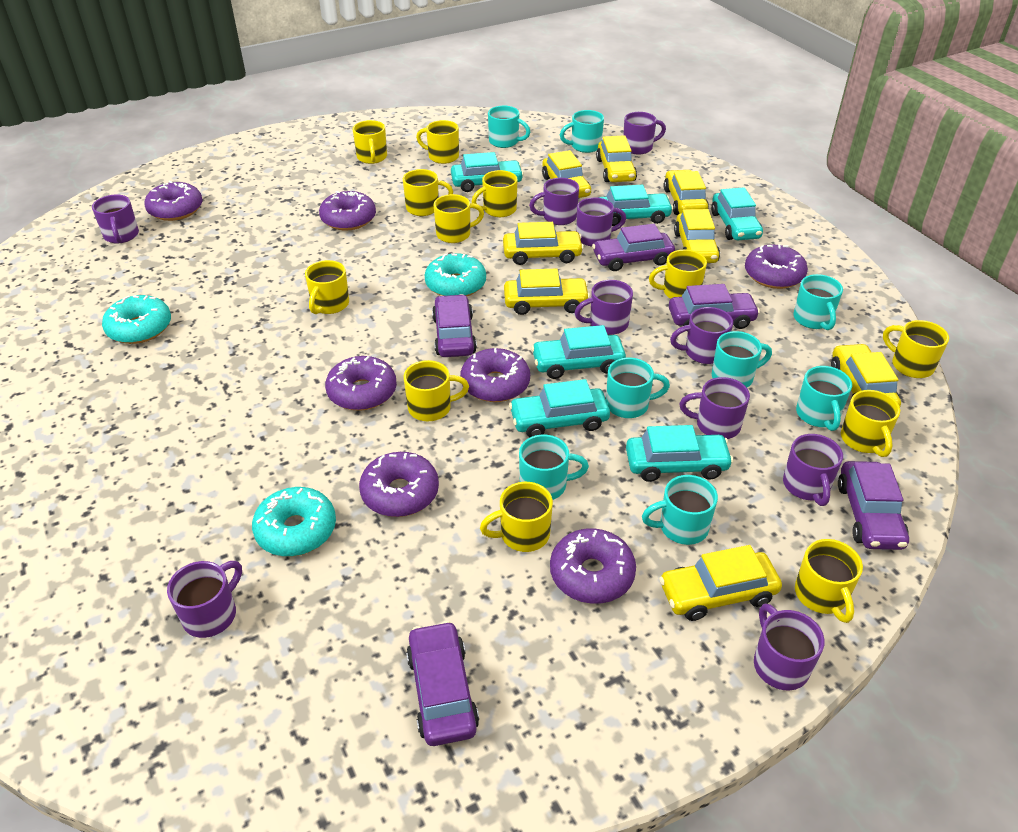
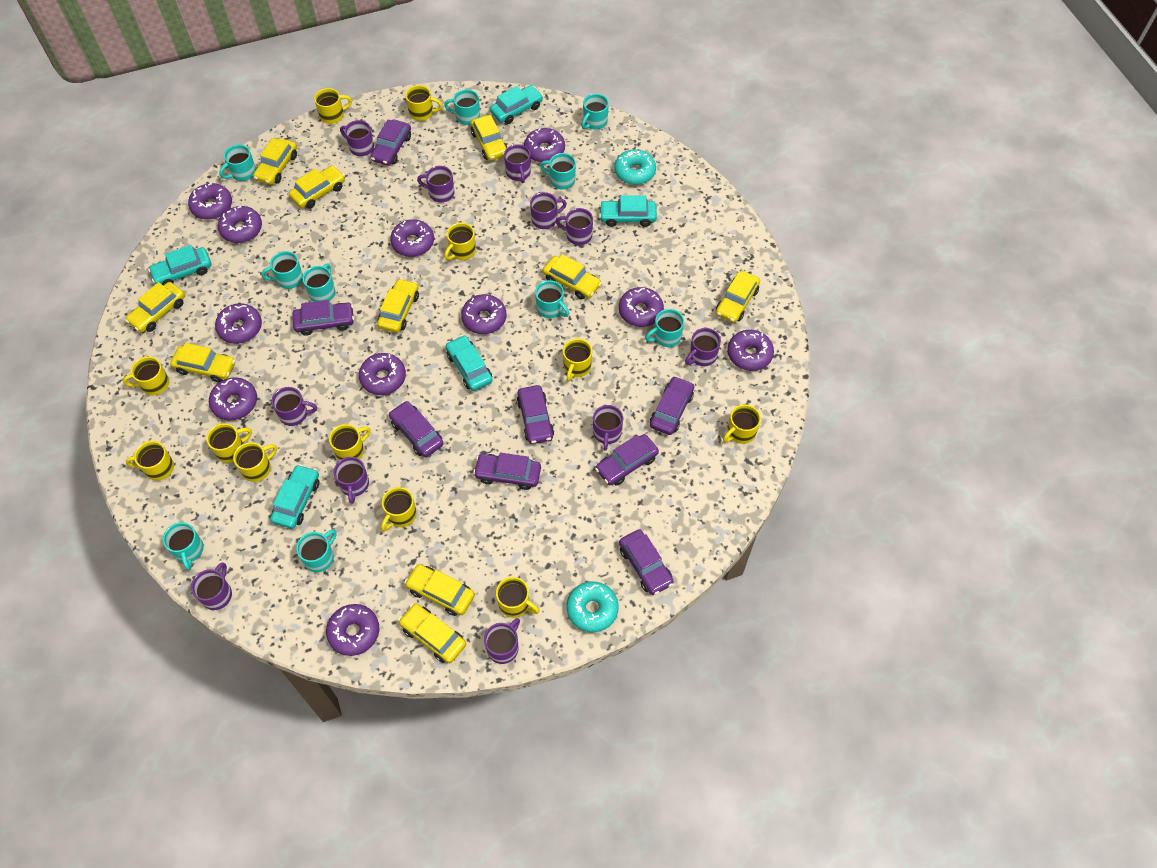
purple car: 5 -> 8
purple donut: 7 -> 11
purple mug: 10 -> 11
turquoise car: 6 -> 5
turquoise donut: 3 -> 2
turquoise mug: 8 -> 10
yellow car: 8 -> 10

